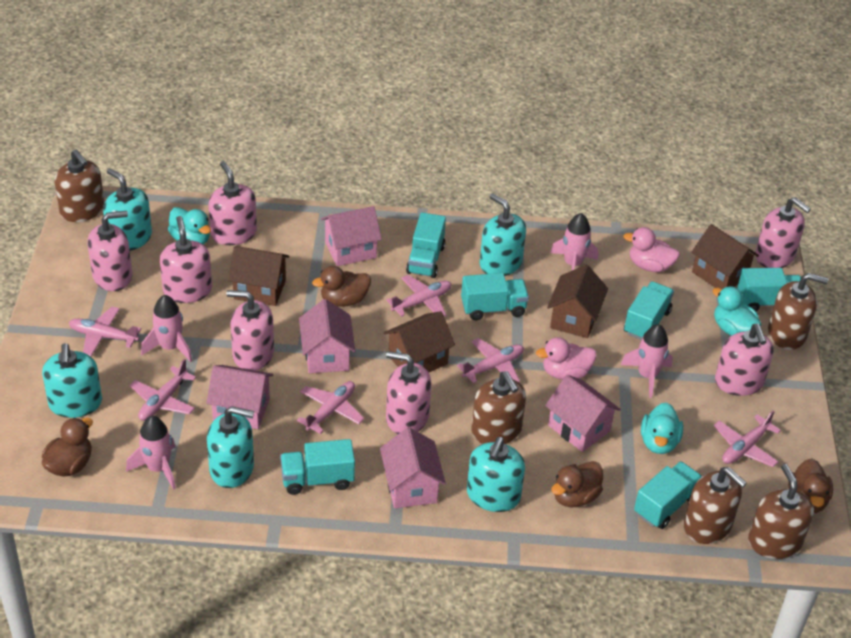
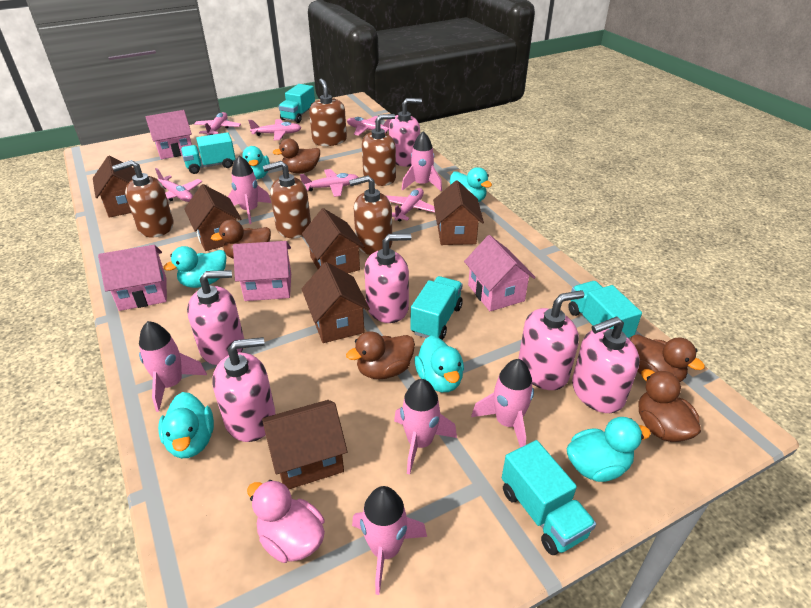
brown duck: 4 -> 5
brown house: 4 -> 6
pink duck: 2 -> 1
pink house: 5 -> 4
pink rocket: 4 -> 6
pink soap dispenser: 7 -> 6
turquoise duck: 3 -> 6
turquoise soap dispenser: 5 -> 0
turquoise truck: 6 -> 5

